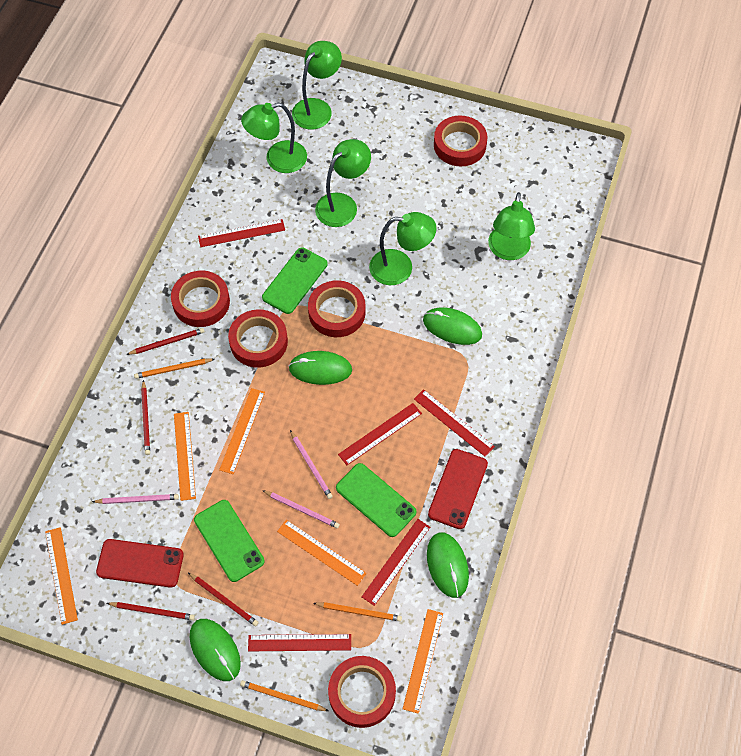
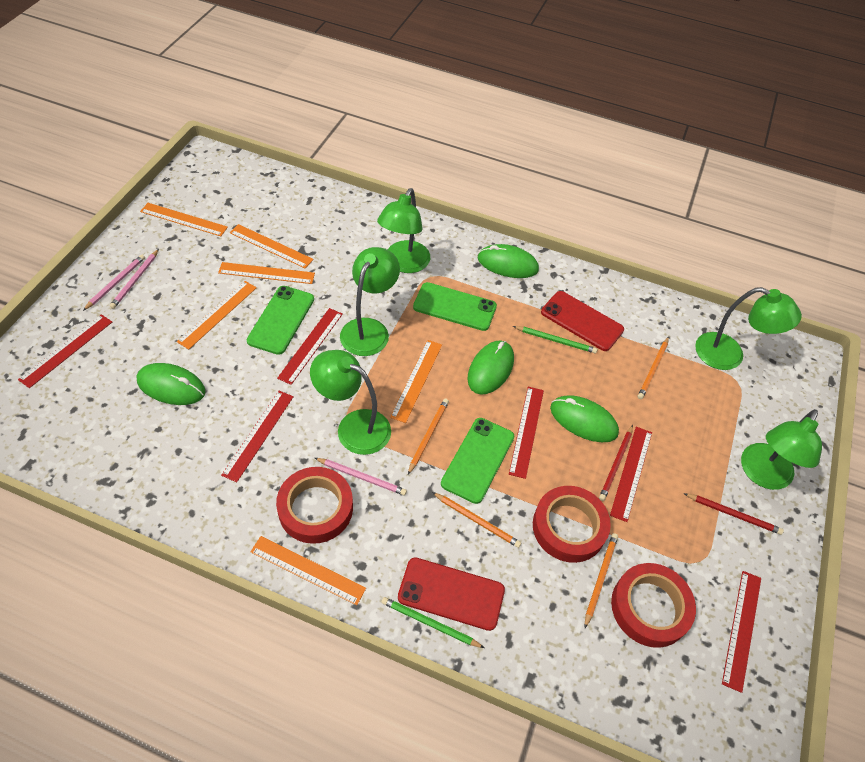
green pencil: 0 -> 2
orange pencil: 3 -> 4
orange ruler: 5 -> 6
red pencil: 4 -> 2
red ruler: 5 -> 6
red tape: 5 -> 3

